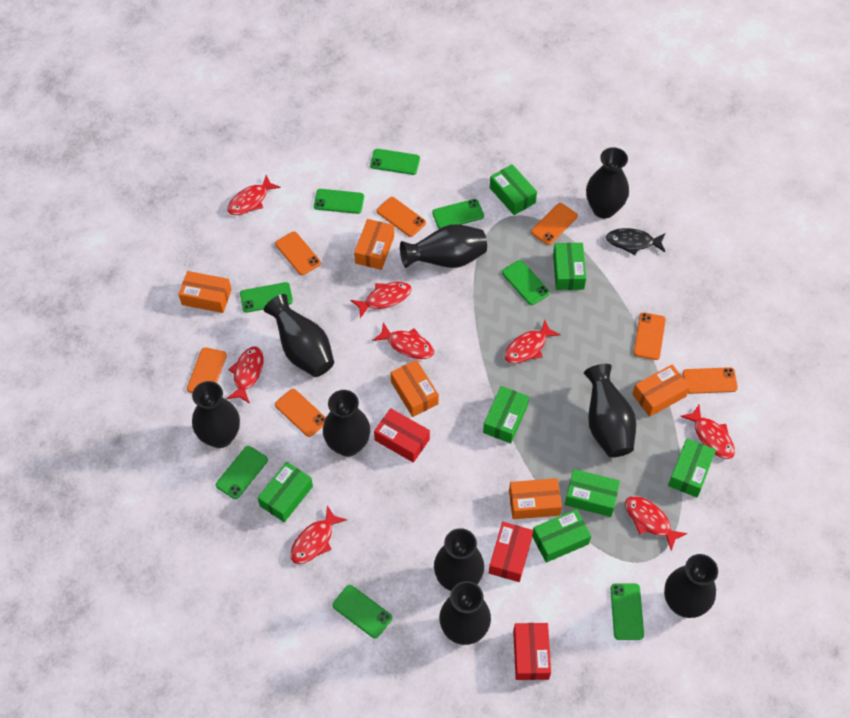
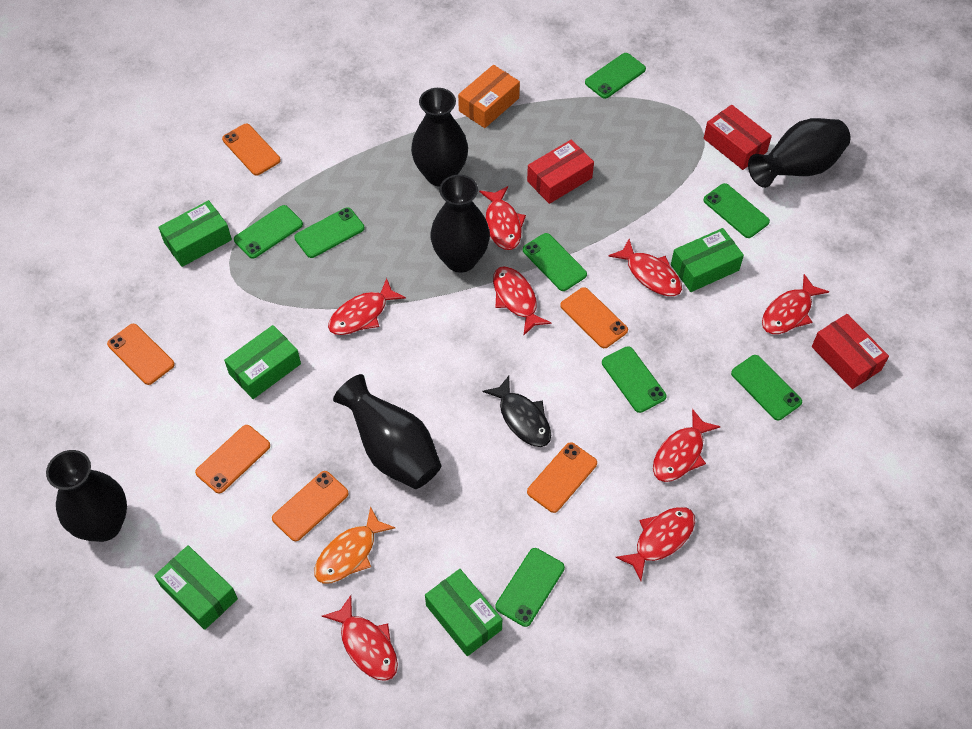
black vase: 9 -> 5
green box: 7 -> 5
orange box: 5 -> 1
orange fish: 0 -> 1
orange phone: 7 -> 6

